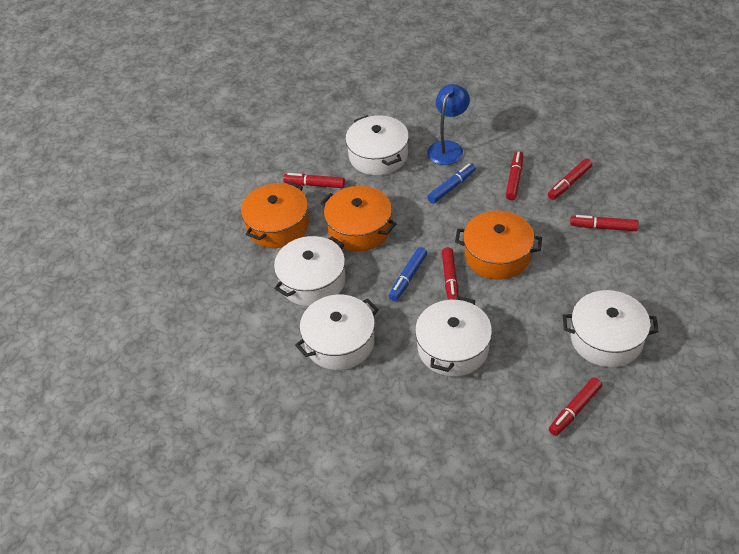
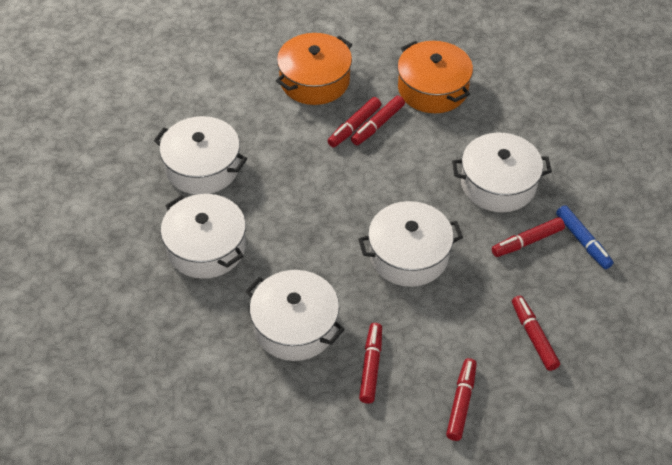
blue lamp: 1 -> 0
blue marker: 2 -> 1
orange pot: 3 -> 2

